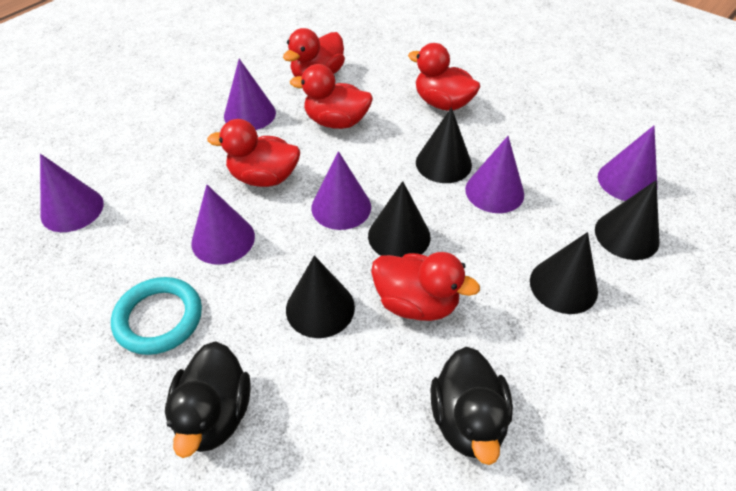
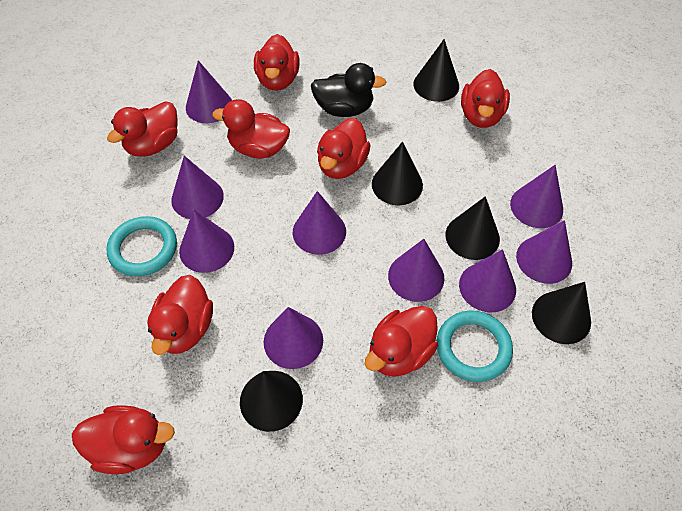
black duck: 2 -> 1
purple cone: 6 -> 9
red duck: 5 -> 8
turquoise ring: 1 -> 2

